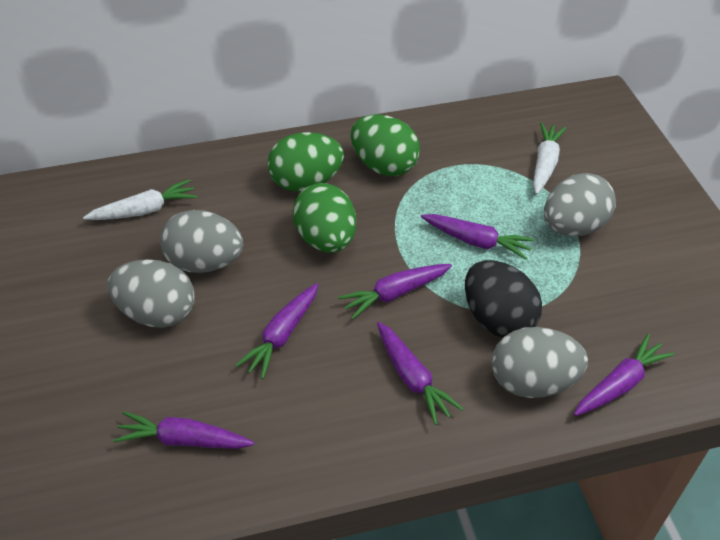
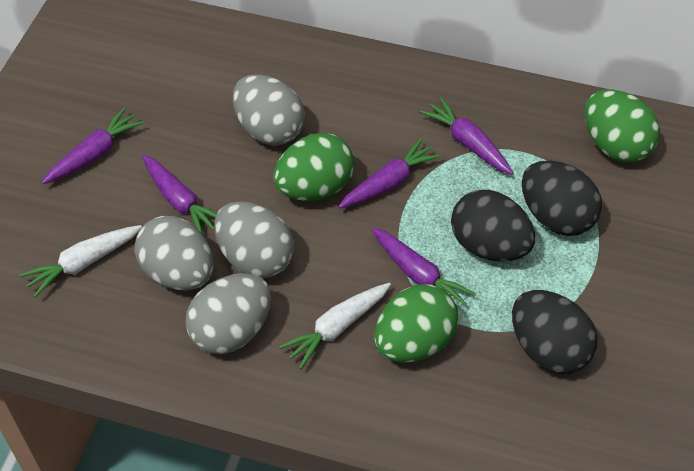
black egg: 1 -> 3
purple carrot: 6 -> 5

